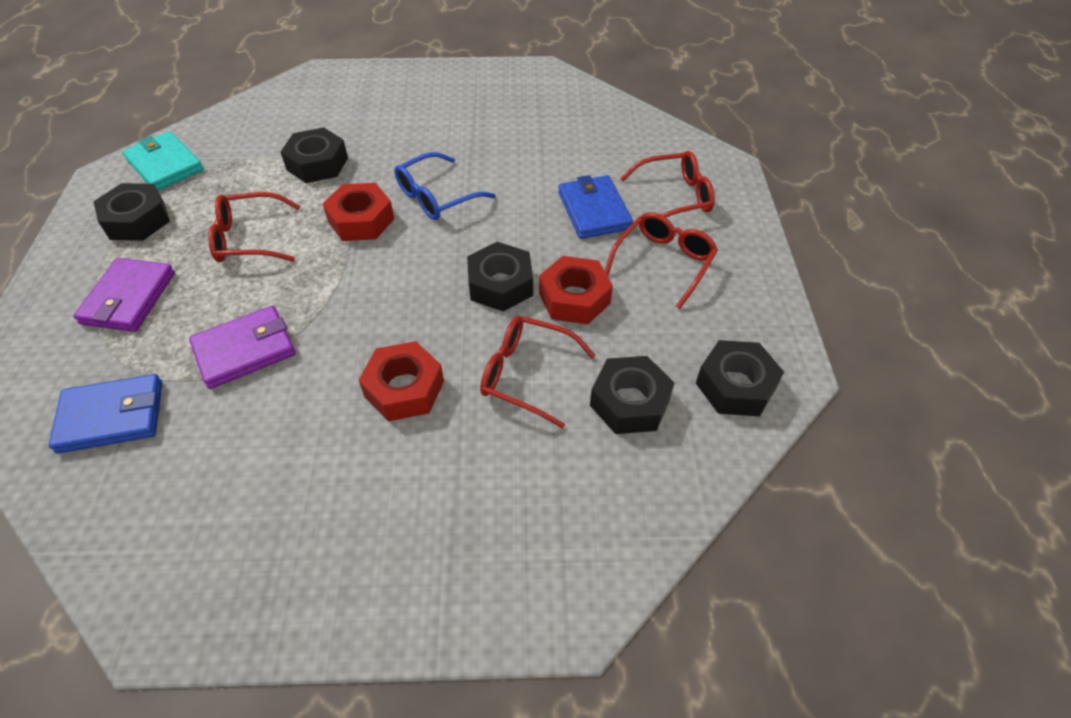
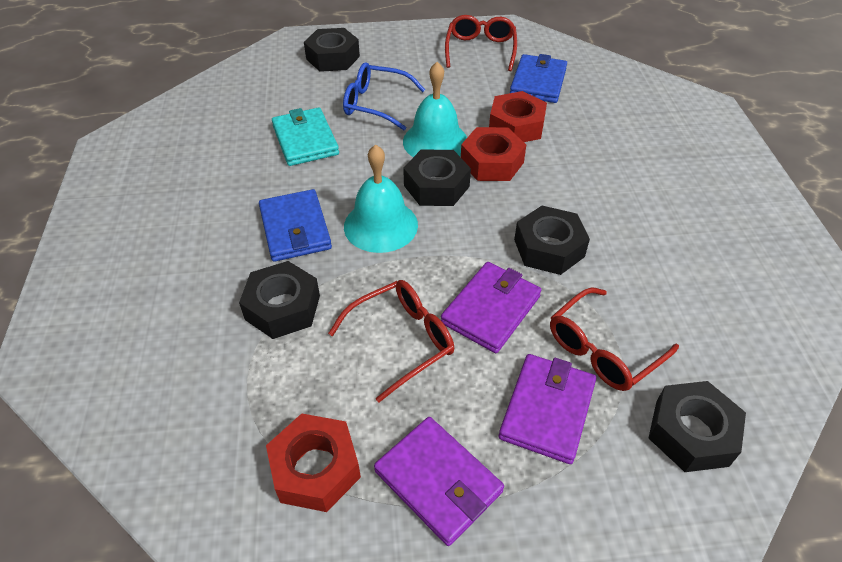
purple wallet: 2 -> 3
red glasses: 4 -> 3
turquoise bell: 0 -> 2

